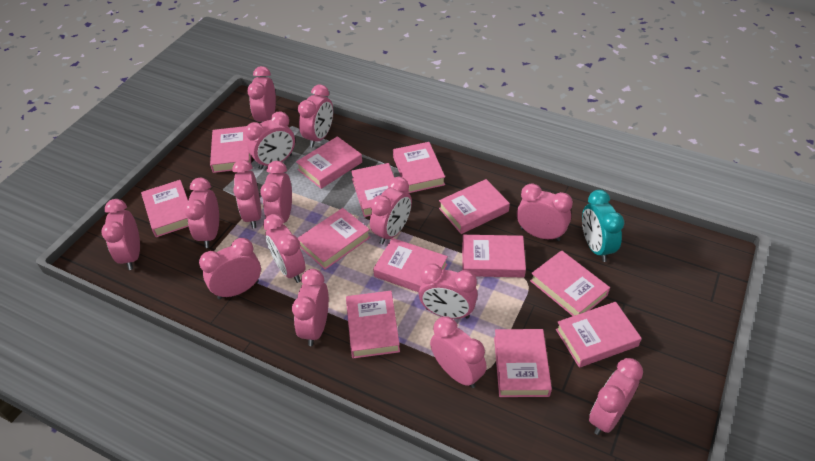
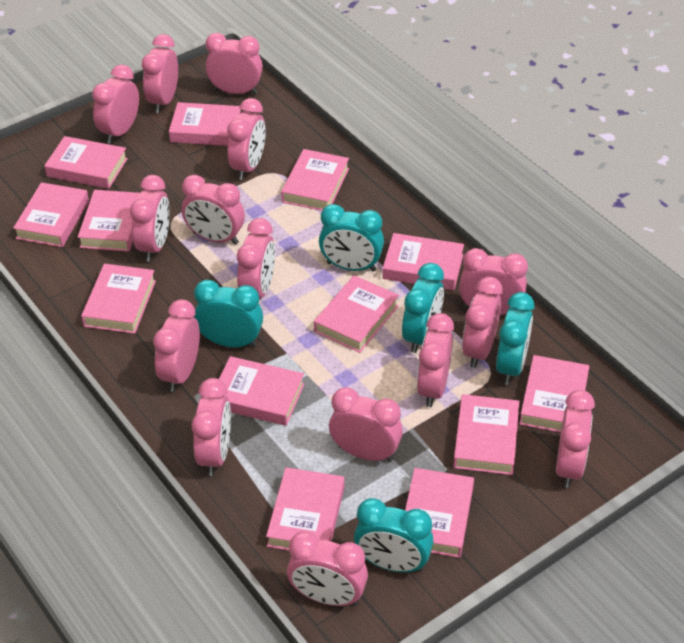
turquoise clock: 1 -> 5

